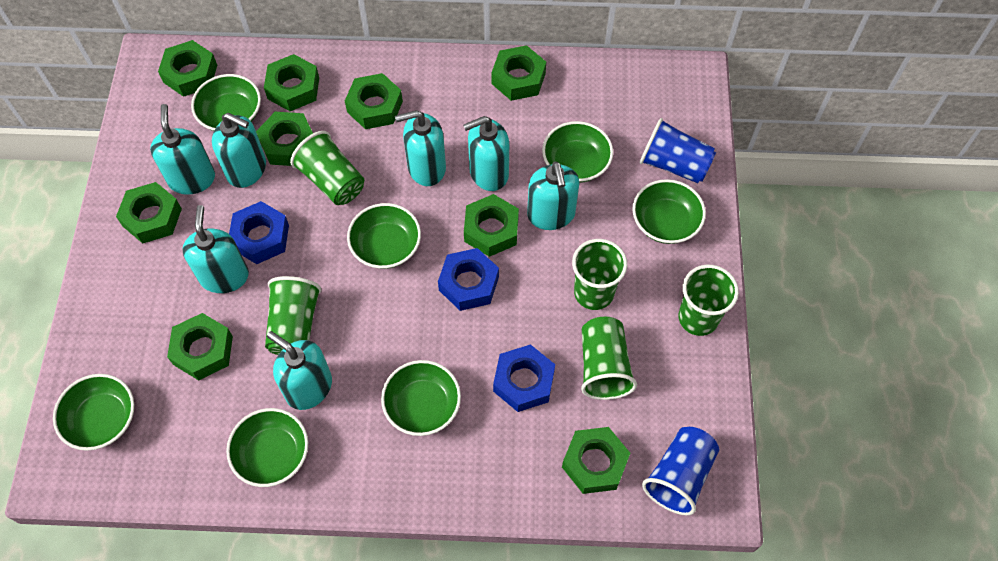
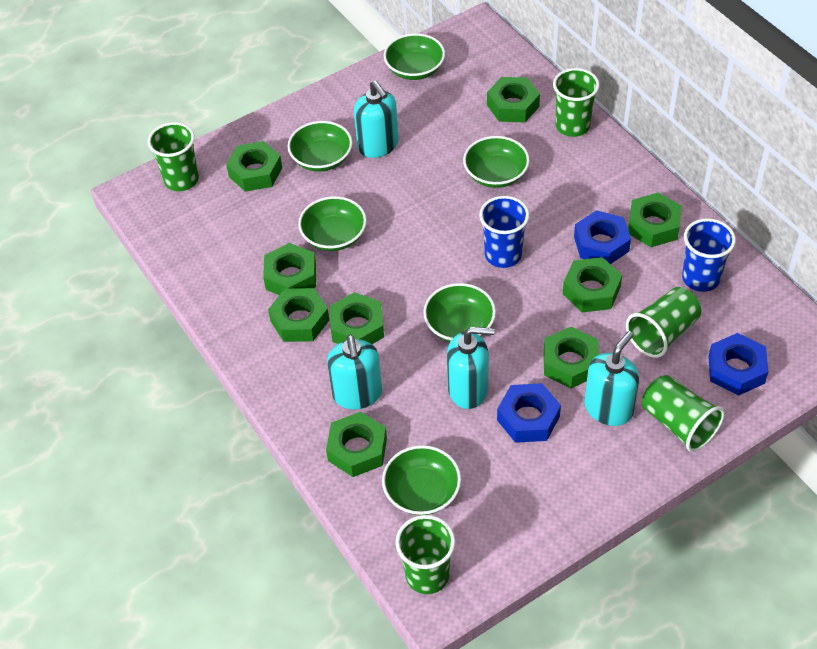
green bowl: 7 -> 6
turquoise soap dispenser: 7 -> 4

